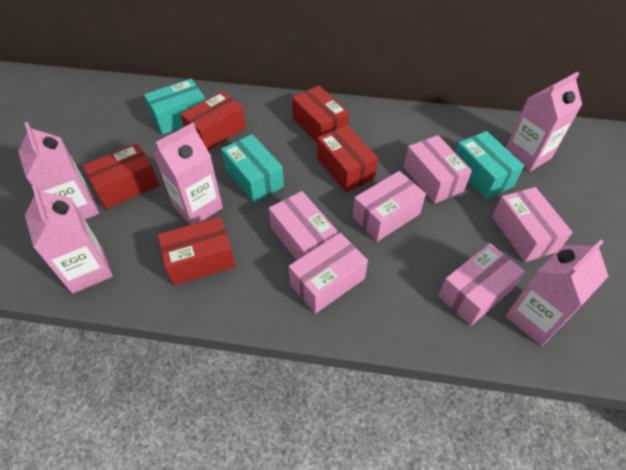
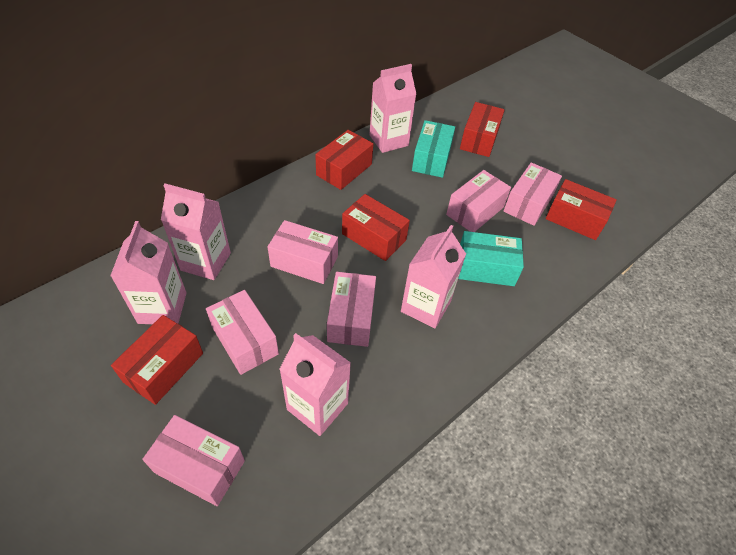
turquoise box: 3 -> 2

